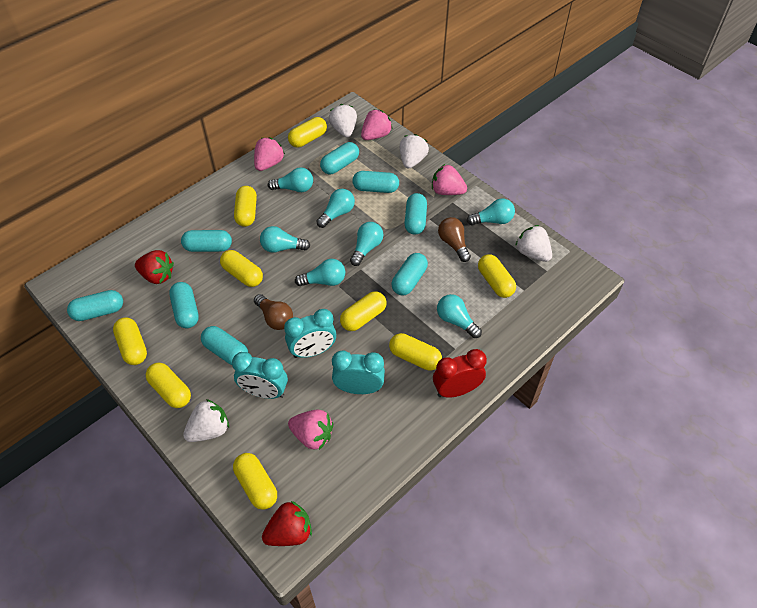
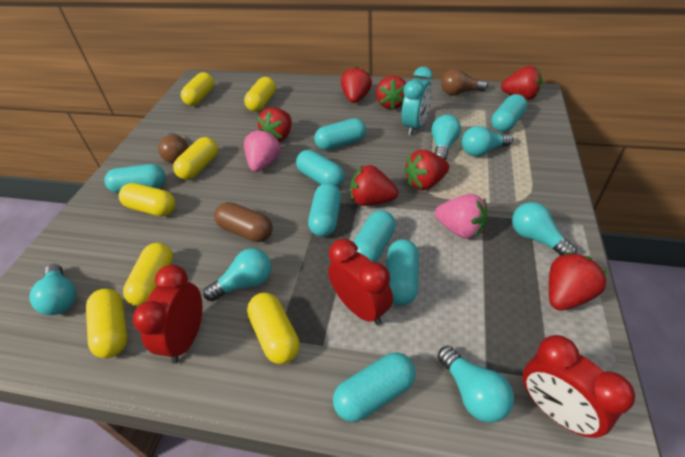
brown capsule: 0 -> 1
pink strawberry: 4 -> 2
red clock: 1 -> 3
red strawberry: 2 -> 7
turquoise clock: 3 -> 1
turquoise light bulb: 7 -> 6
white strawberry: 4 -> 0
yellow capsule: 9 -> 7

